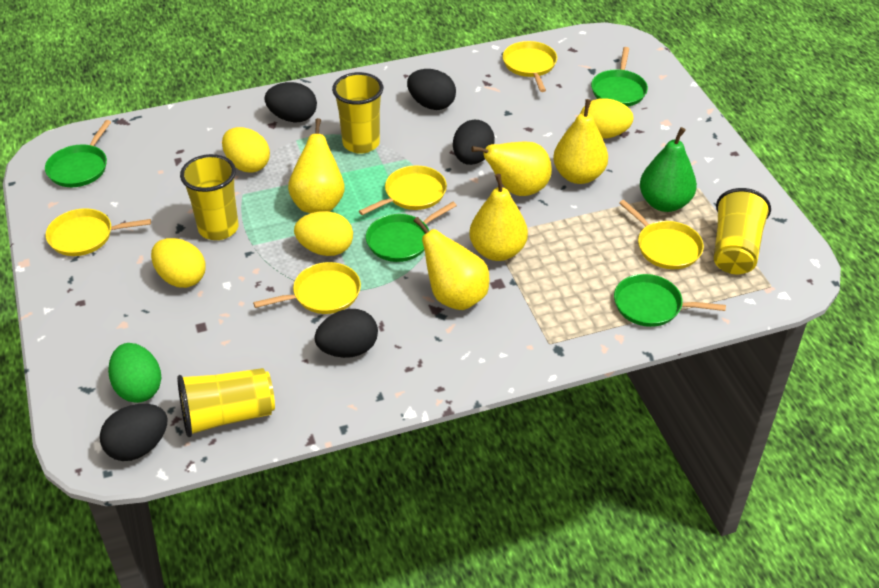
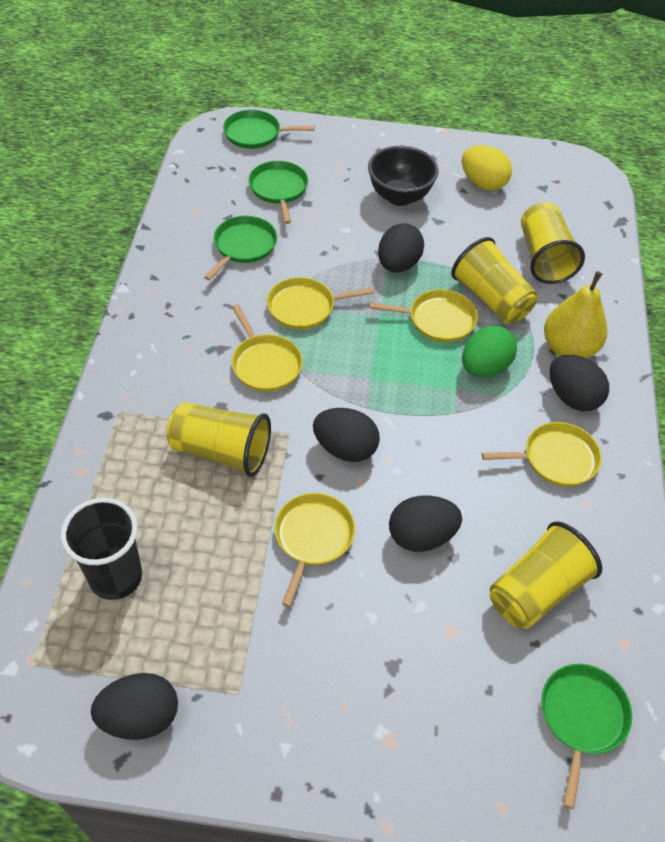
black bowl: 0 -> 1
black cup: 0 -> 1
green pear: 1 -> 0
yellow egg: 4 -> 1
yellow pear: 5 -> 1

